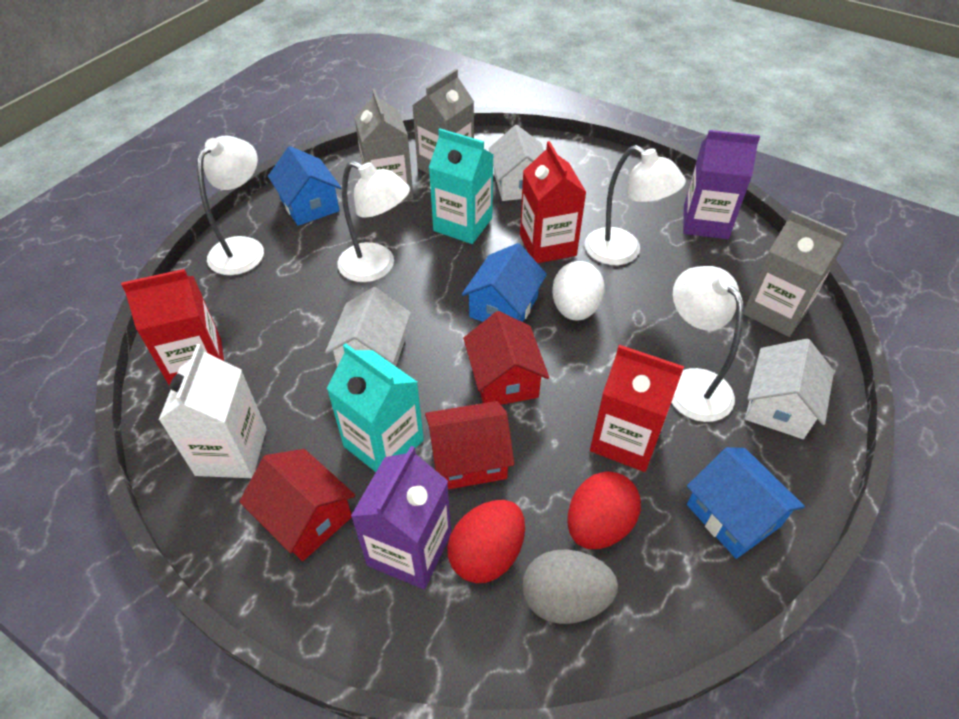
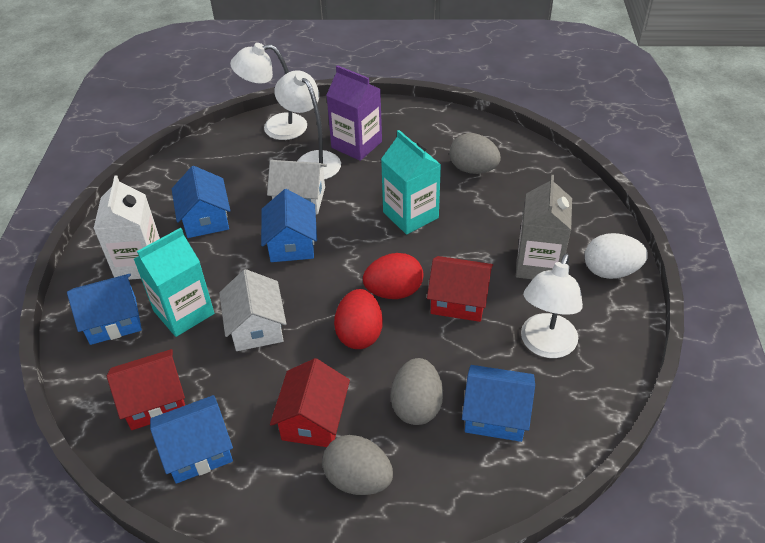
blue house: 3 -> 5
grey carton: 3 -> 1
grey egg: 1 -> 3
purple carton: 2 -> 1
red carton: 3 -> 0
white house: 3 -> 2
white lamp: 4 -> 3

